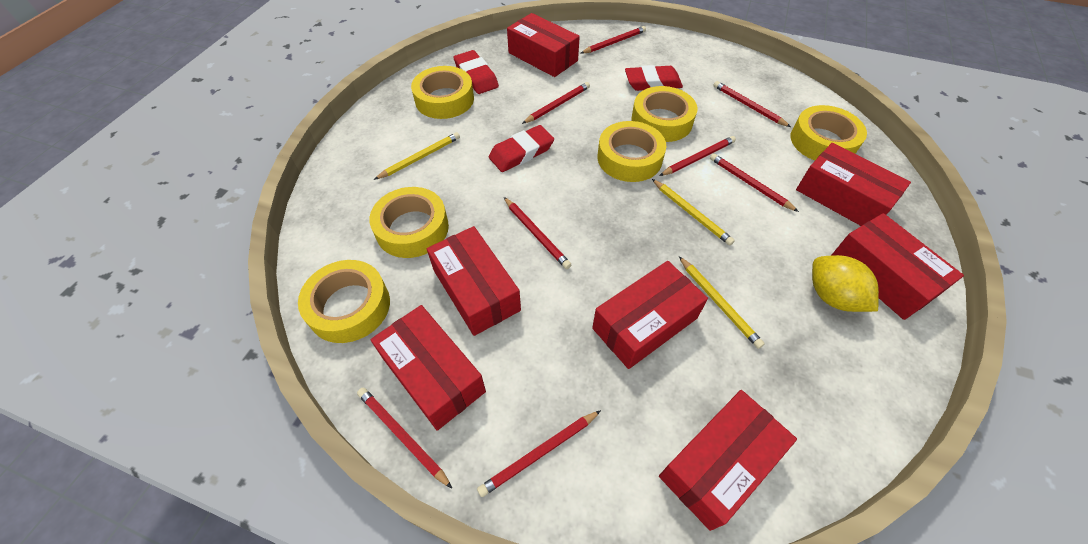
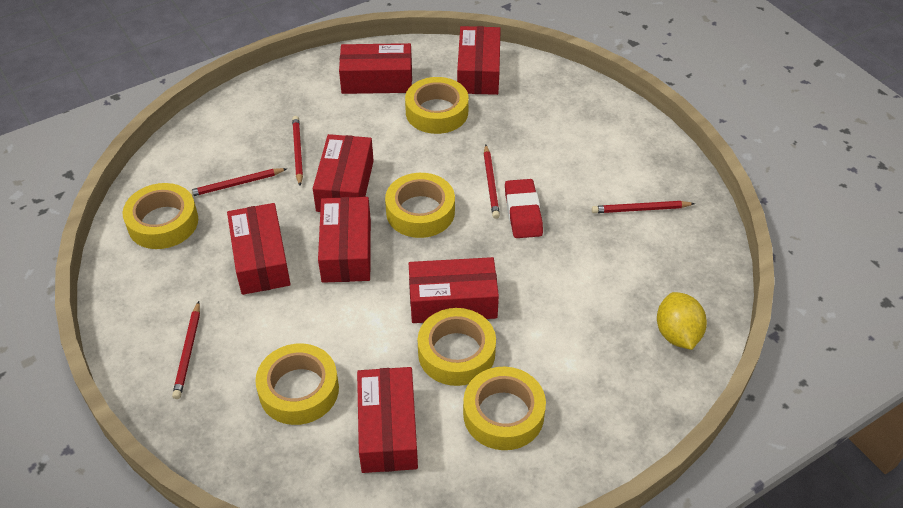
red eraser: 3 -> 1
red pencil: 8 -> 5
yellow pencil: 3 -> 0

